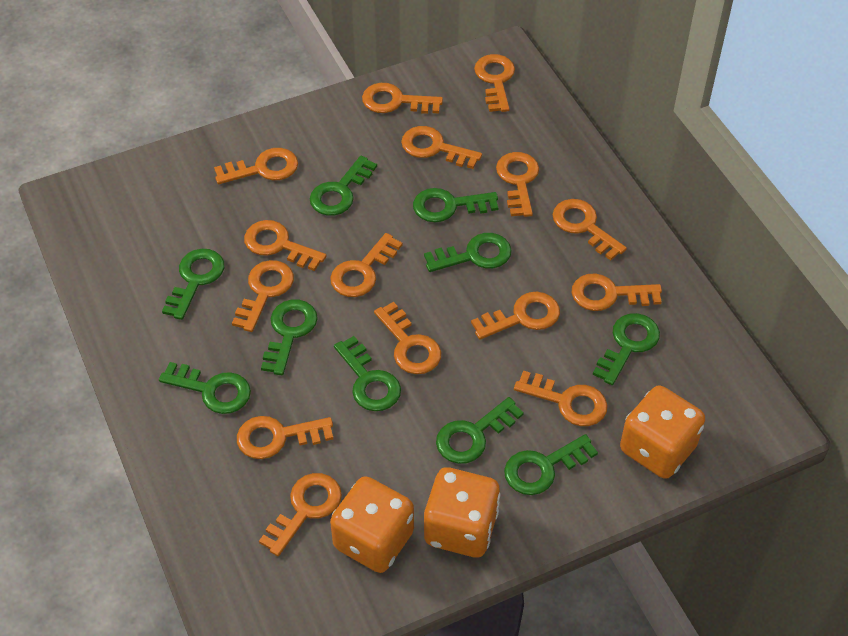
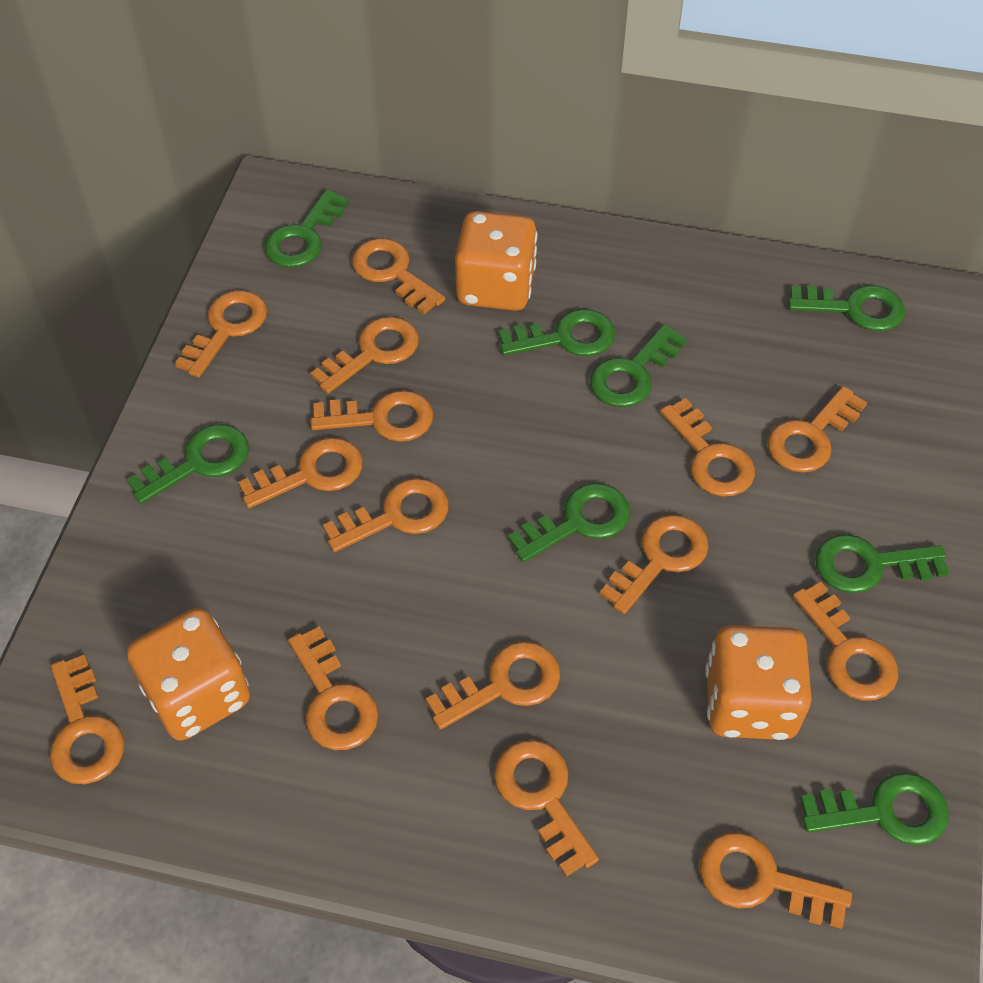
green key: 10 -> 8

